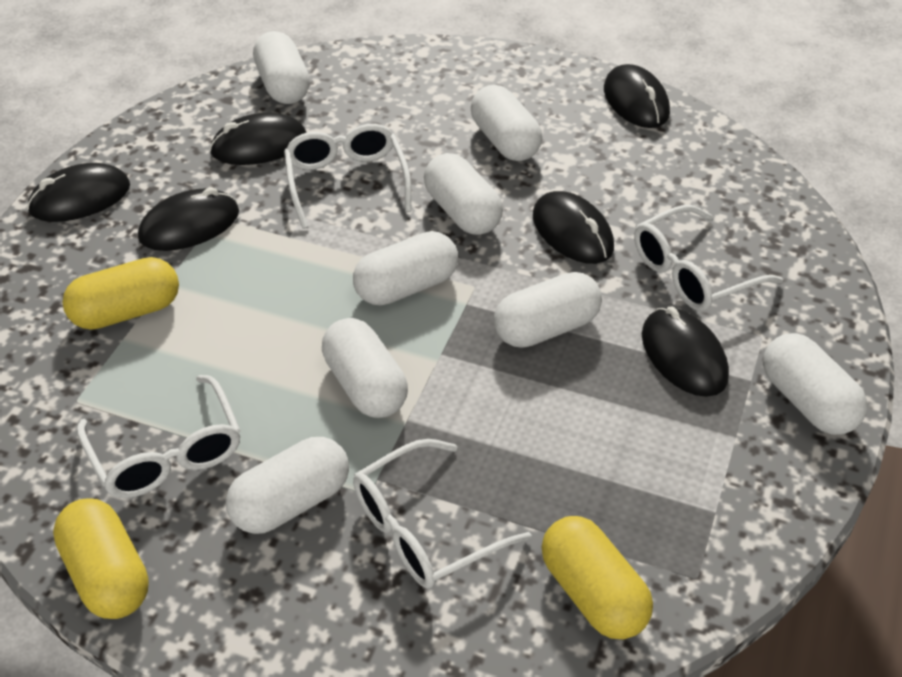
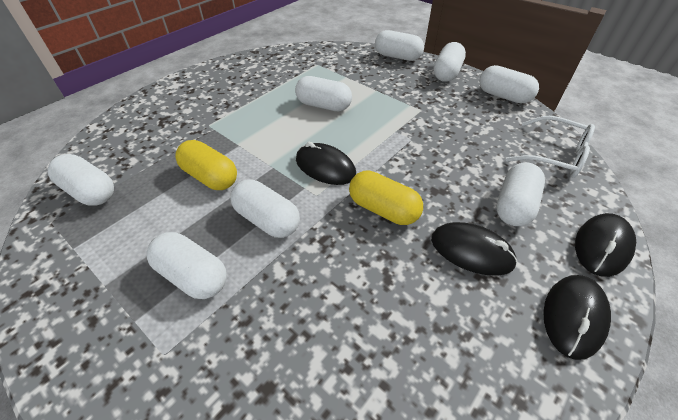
black mouse: 6 -> 4
white glasses: 4 -> 1
yellow capsule: 3 -> 2

